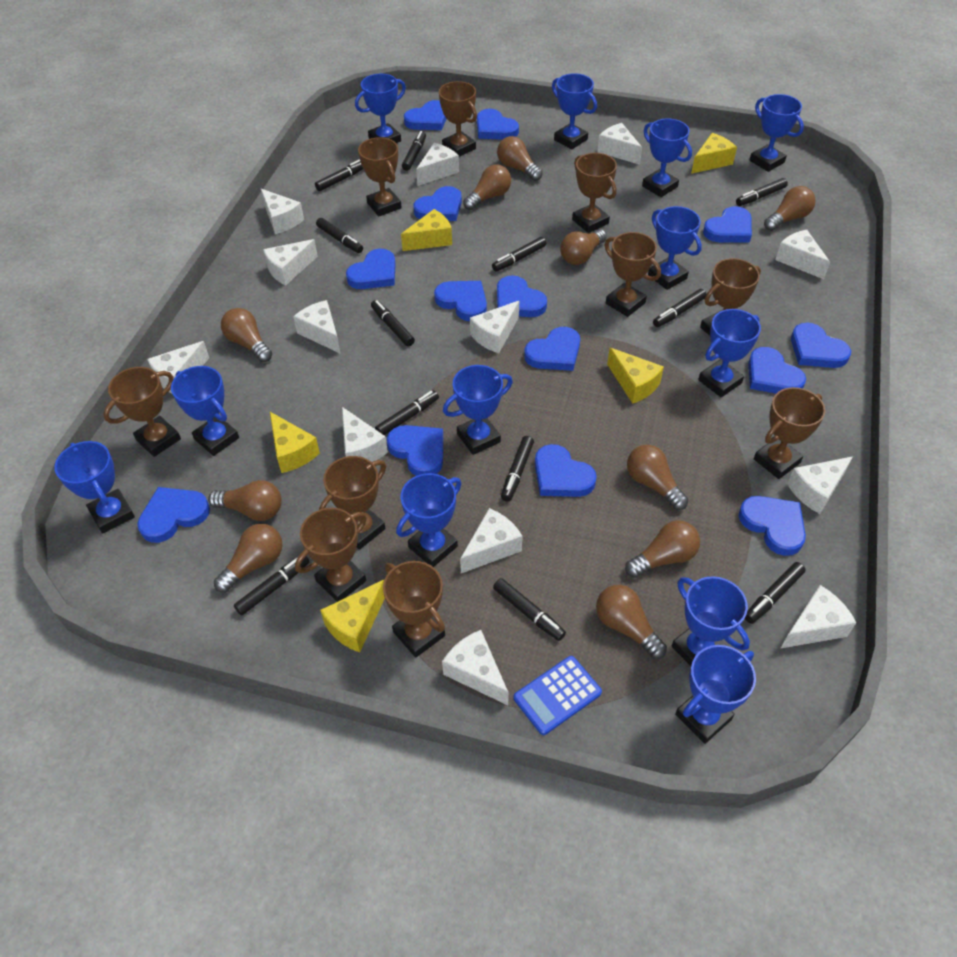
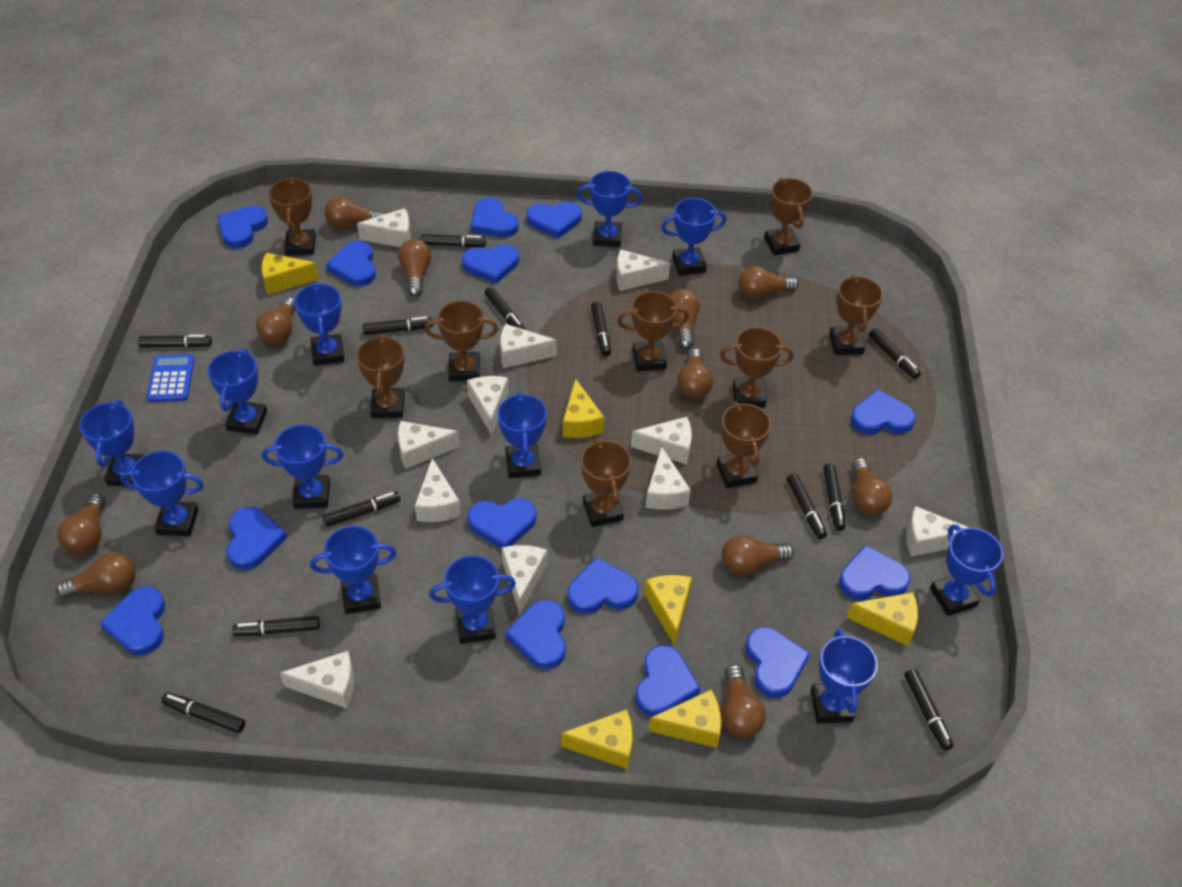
brown light bulb: 10 -> 11
brown trophy: 10 -> 9
white cheese: 13 -> 11
yellow cheese: 5 -> 6

